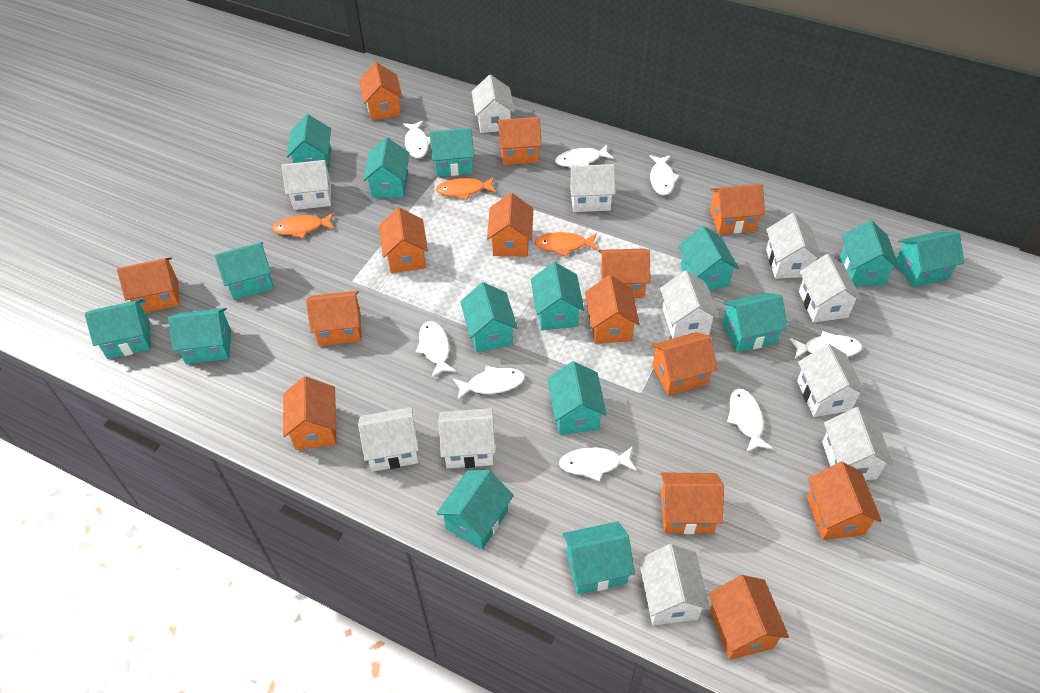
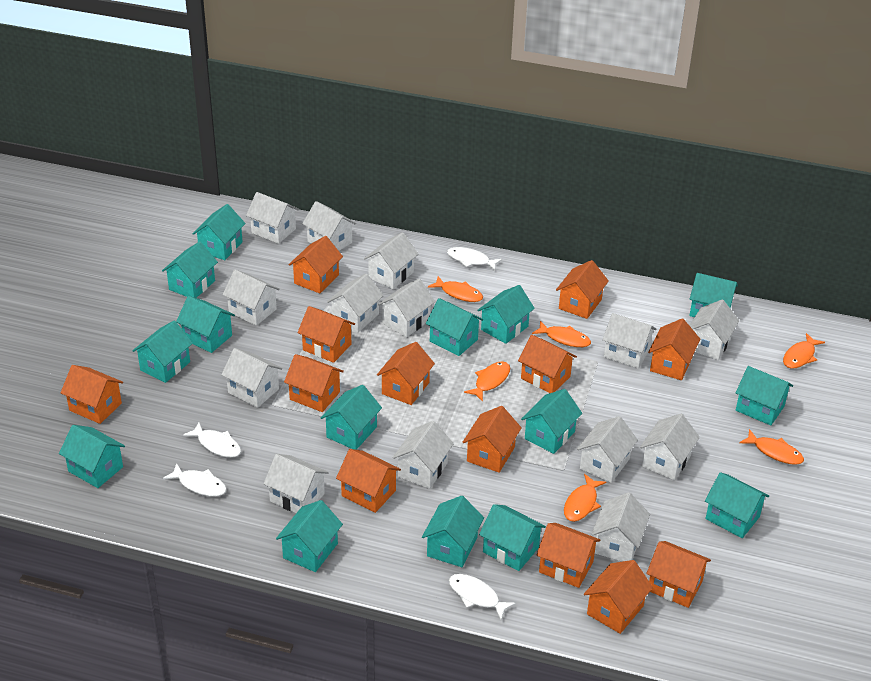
orange fish: 3 -> 6
orange house: 14 -> 13
white fish: 8 -> 4
white house: 11 -> 14

